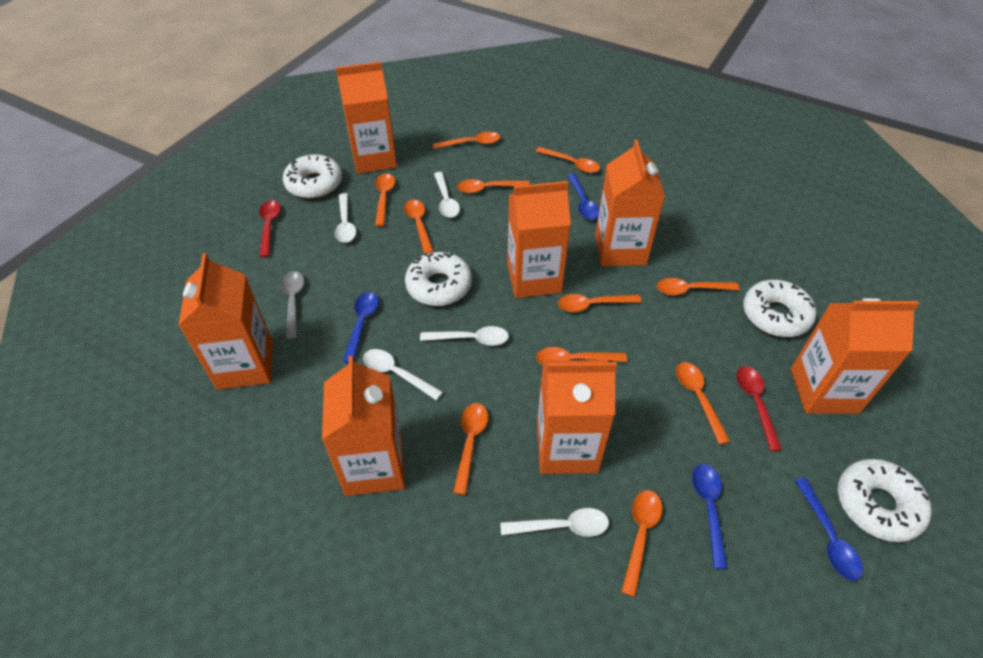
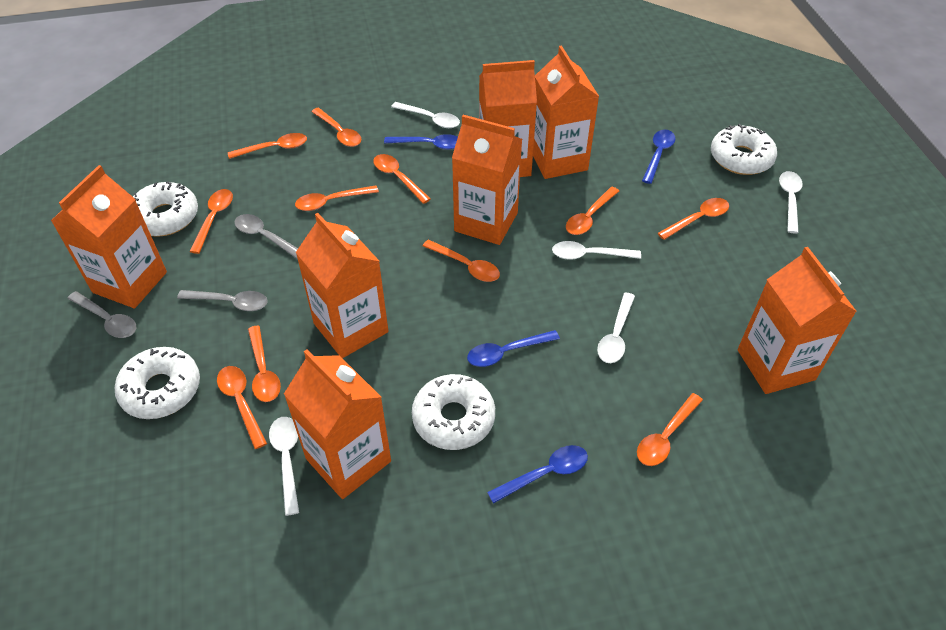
grey spoon: 1 -> 3
red spoon: 2 -> 0

